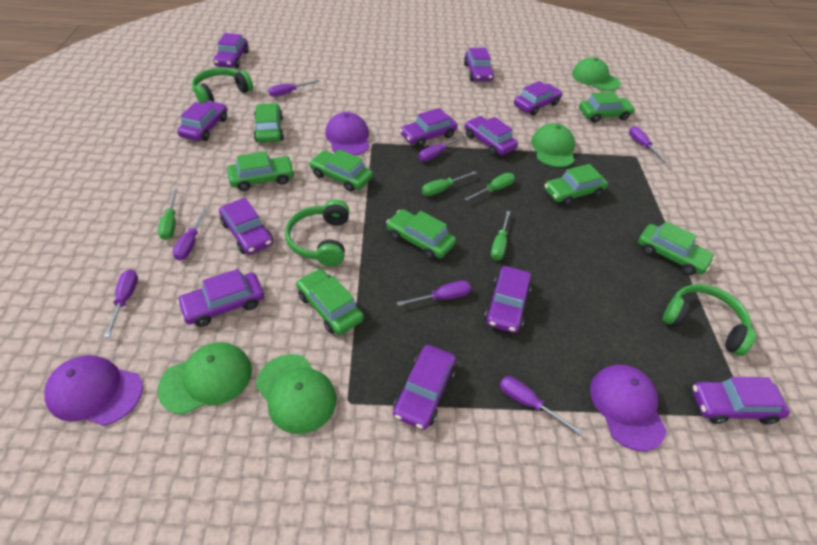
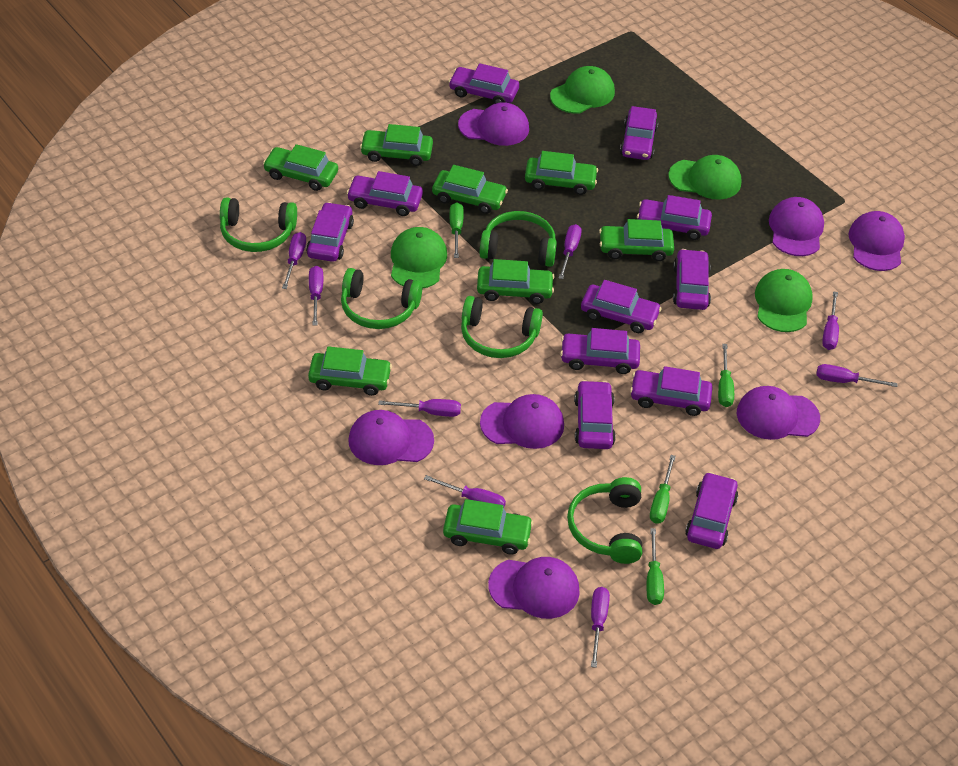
green headphones: 3 -> 5
purple cap: 3 -> 7
purple screwdriver: 7 -> 8

